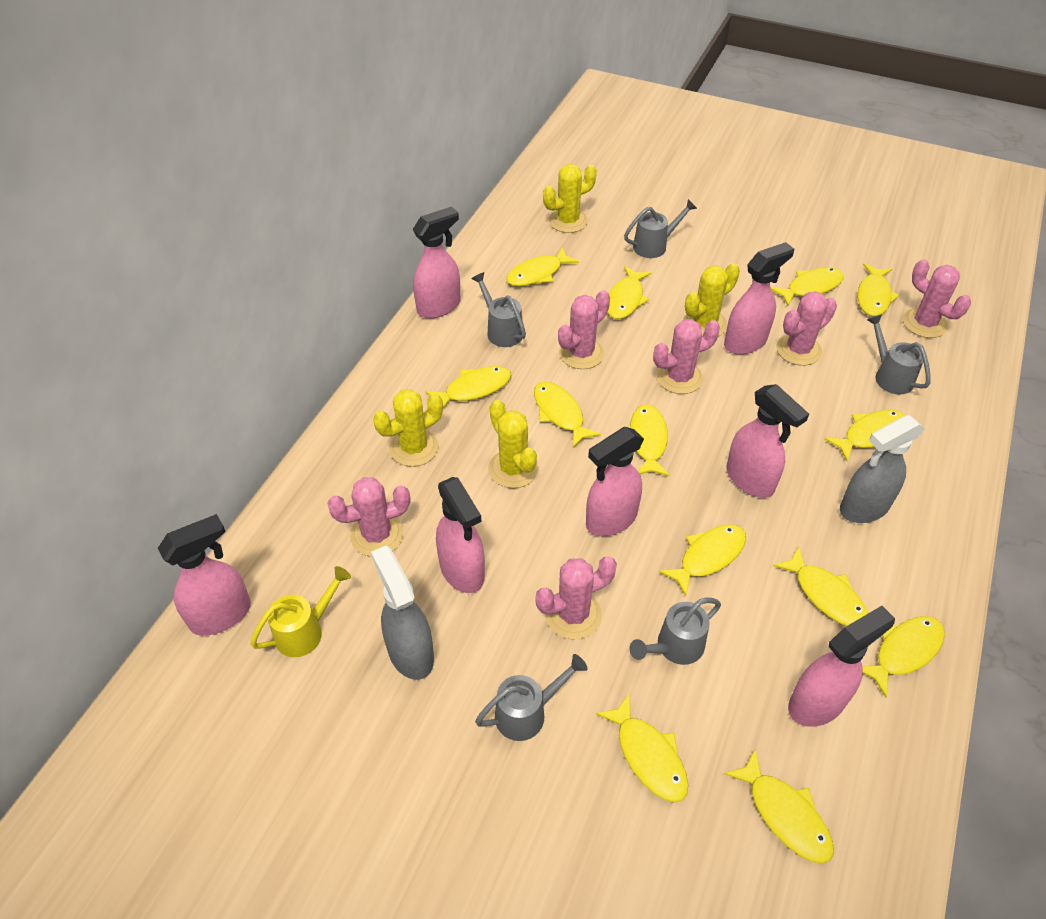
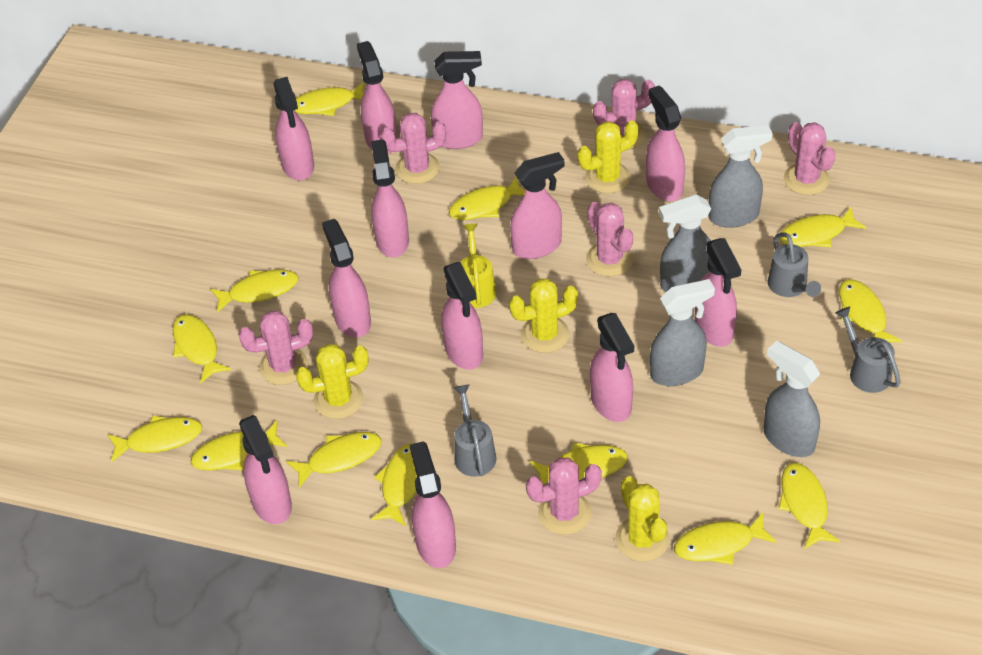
grey spray bottle: 2 -> 4
grey watering can: 5 -> 3
pink spray bottle: 7 -> 12

